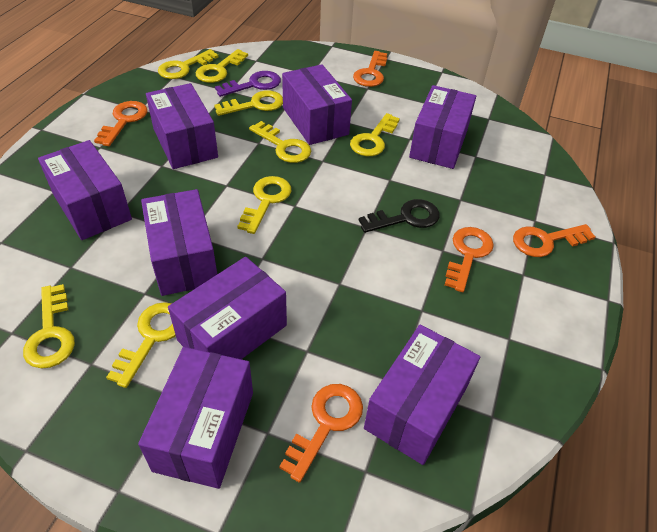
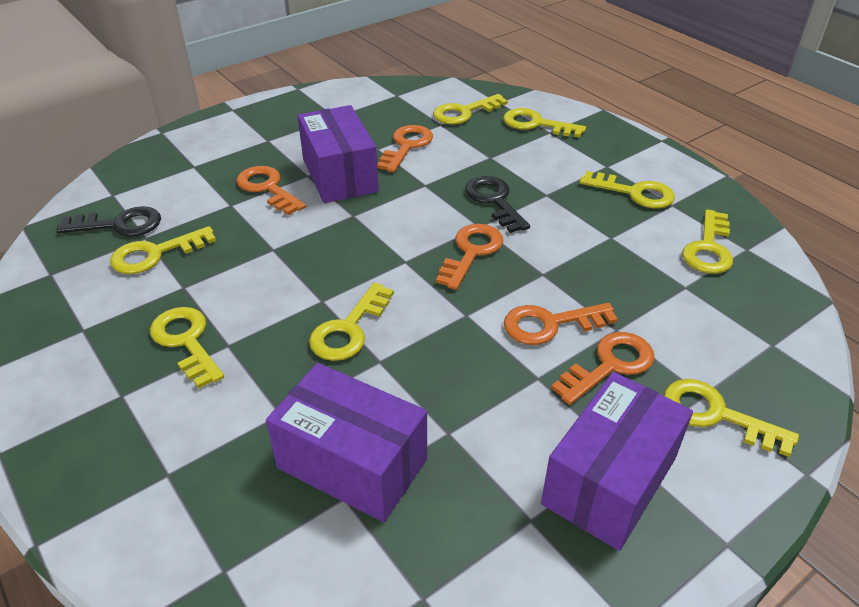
black key: 1 -> 2
purple box: 8 -> 3
purple key: 1 -> 0

